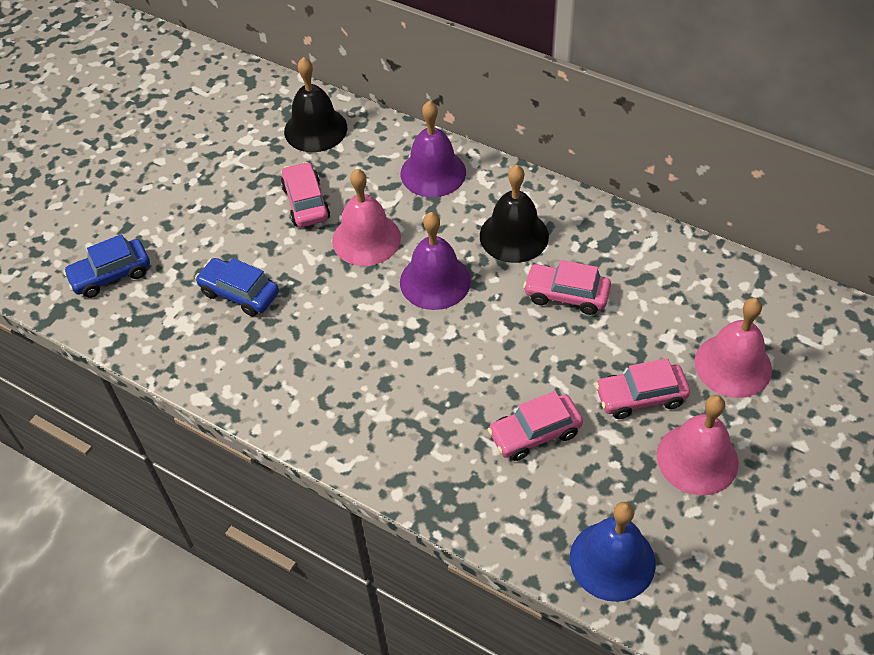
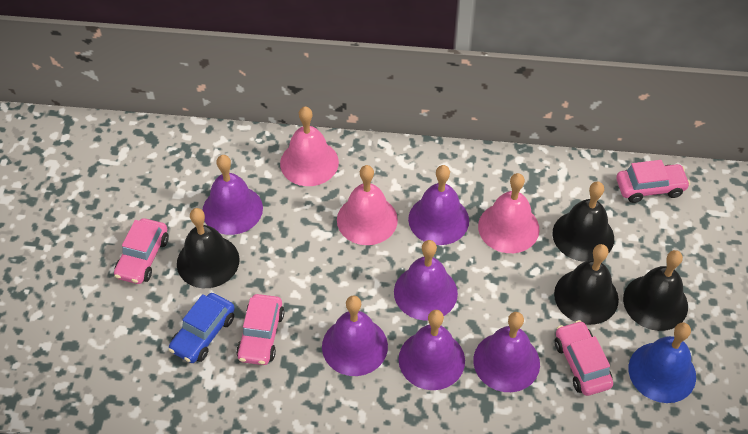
black bell: 2 -> 4
blue car: 2 -> 1
purple bell: 2 -> 6

